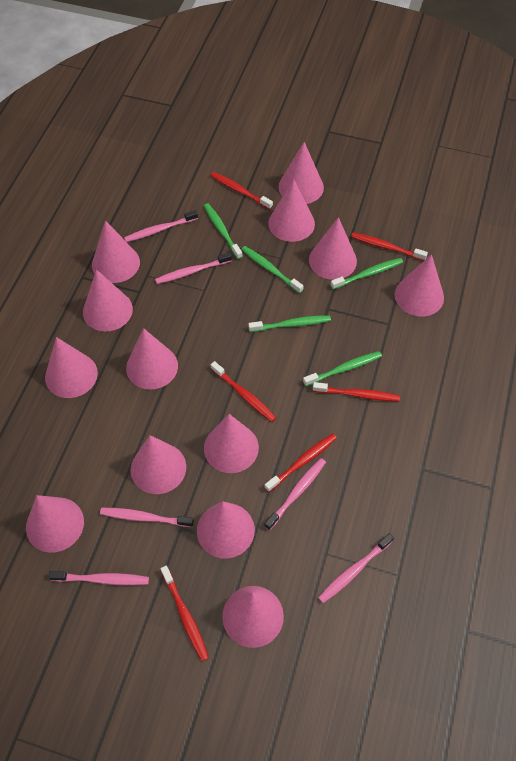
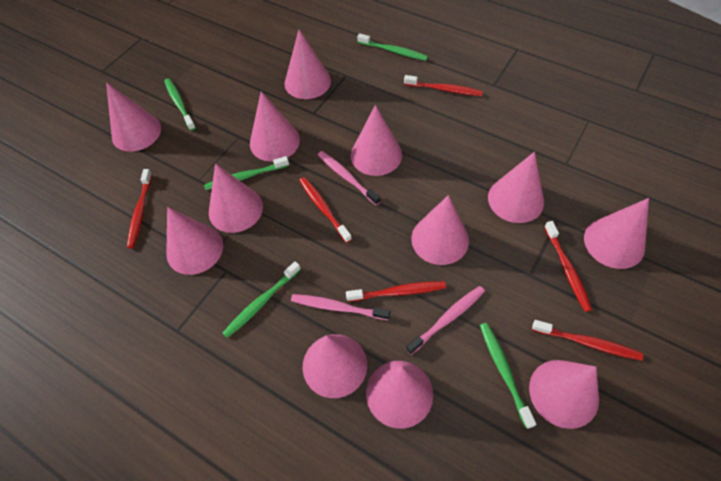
pink cone: 13 -> 12
pink toothbrush: 6 -> 3

